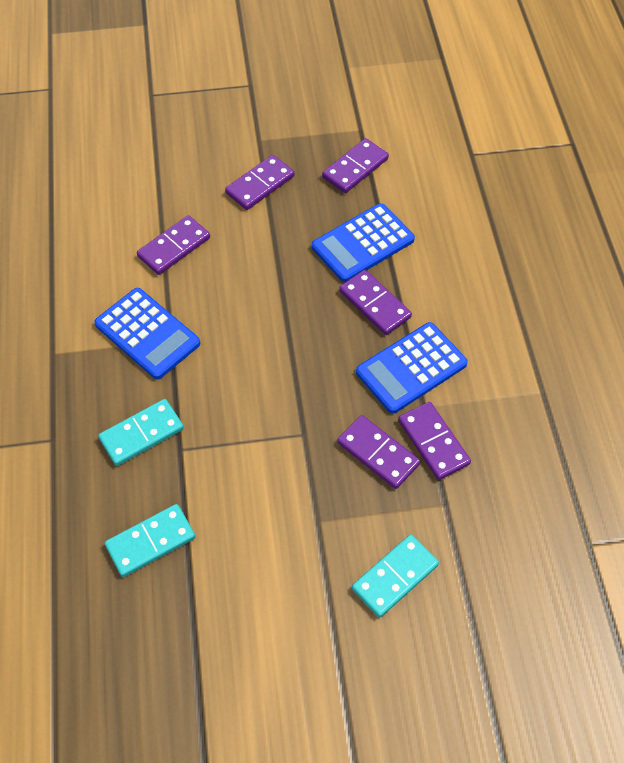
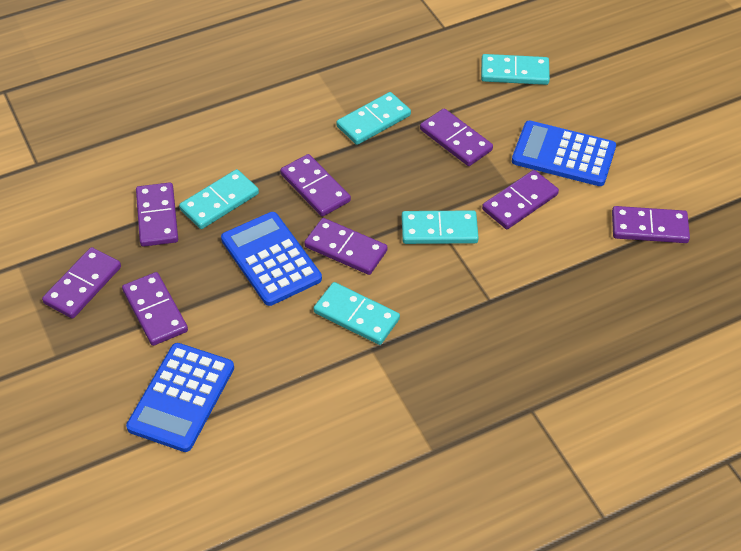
purple domino: 6 -> 8
turquoise domino: 3 -> 5

